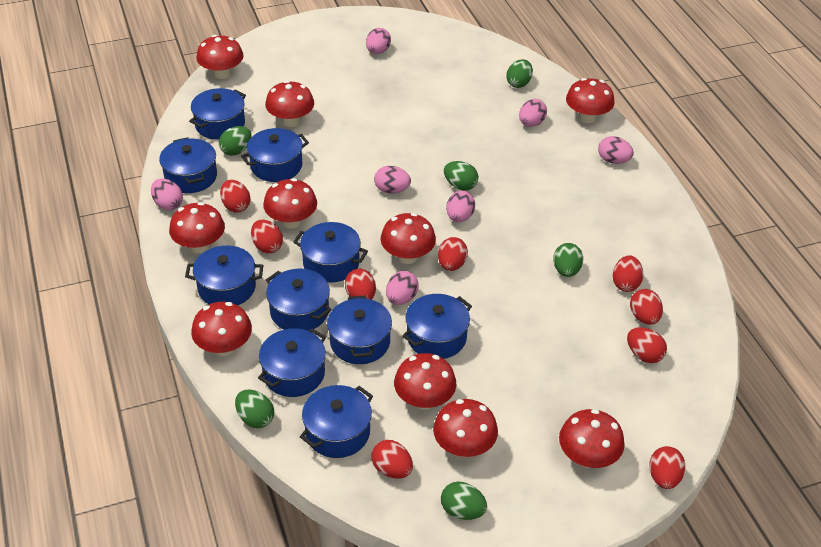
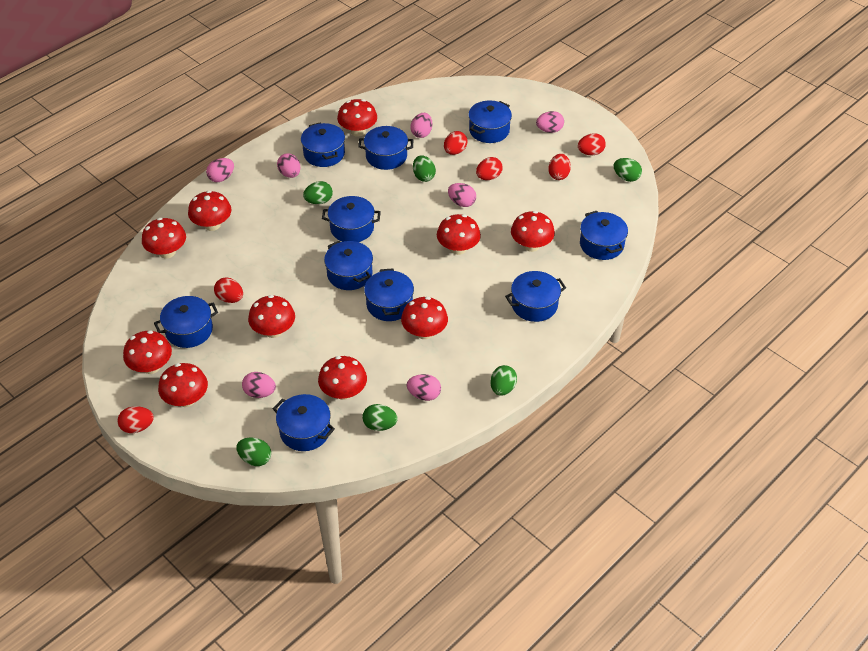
red egg: 9 -> 6

